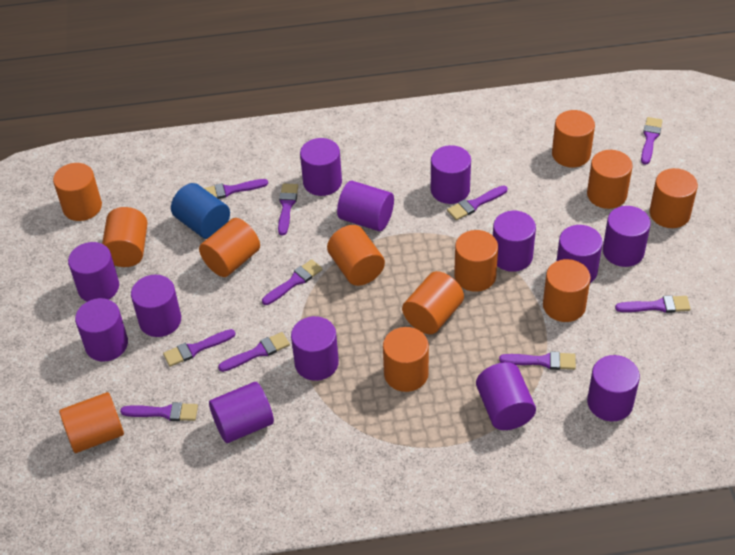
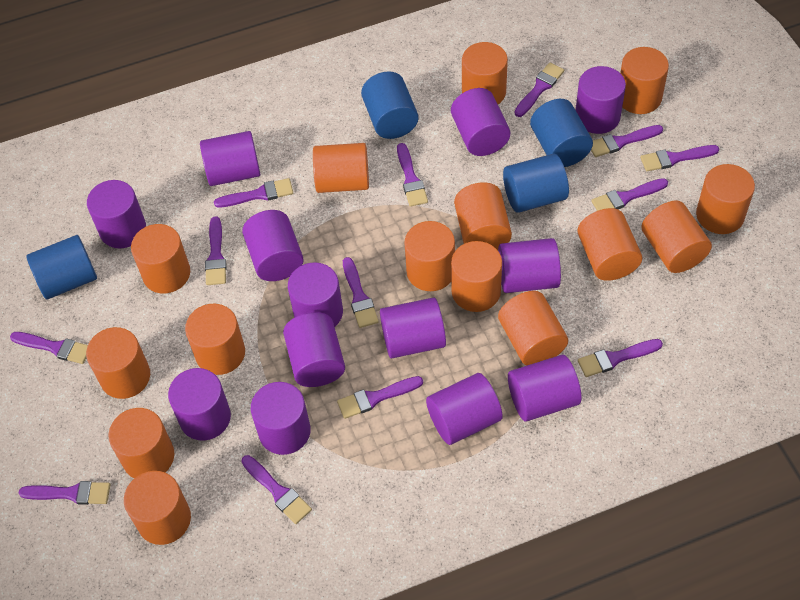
blue cylinder: 1 -> 4
orange cylinder: 12 -> 15
purple brush: 10 -> 13

